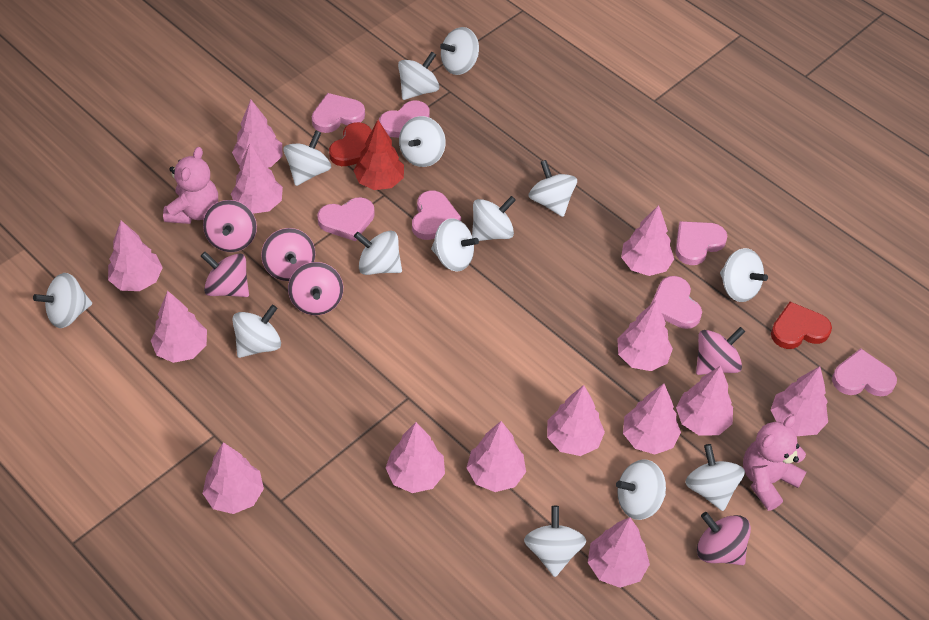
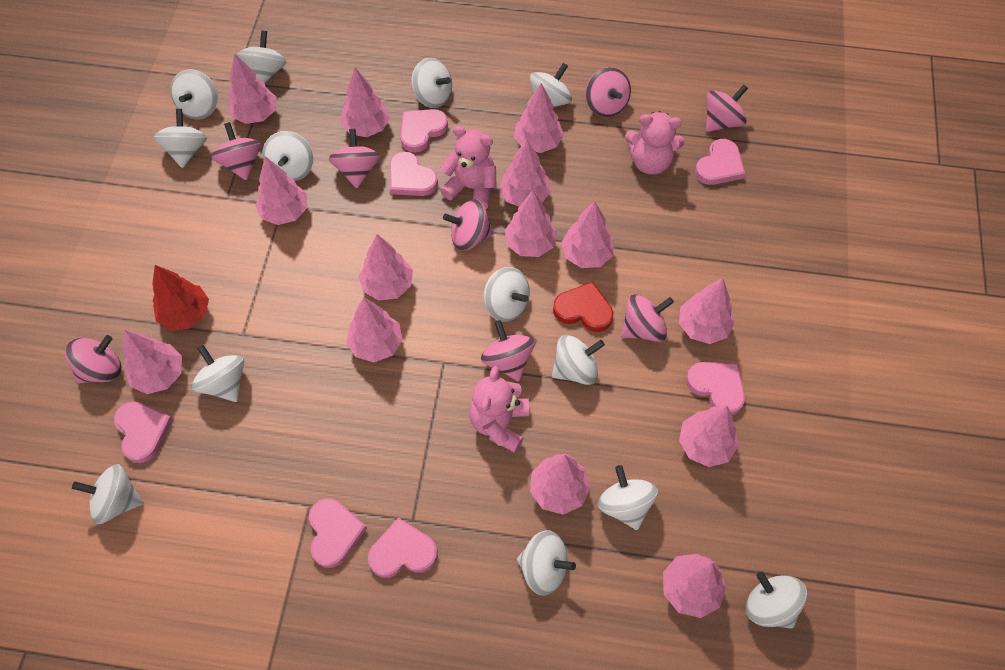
pink spinning top: 6 -> 8
pink teddy bear: 2 -> 3
red heart: 2 -> 1
white spinning top: 14 -> 13

